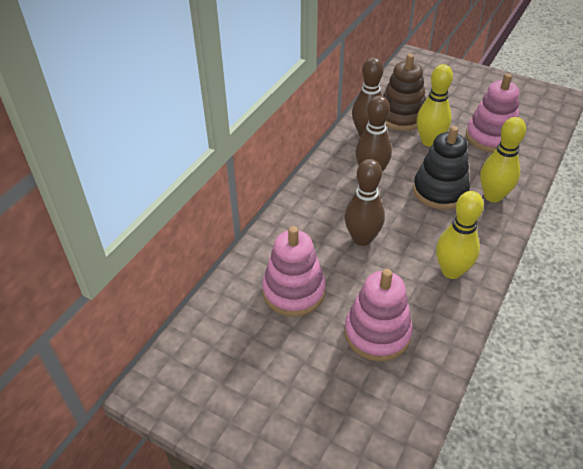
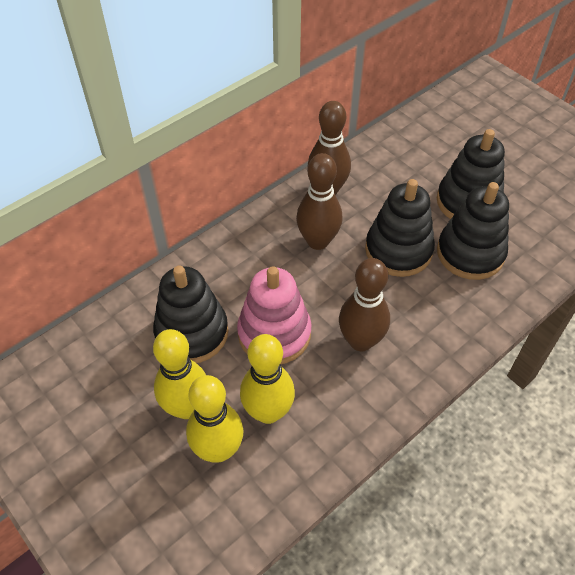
black stacking toy: 1 -> 4
brown stacking toy: 1 -> 0
pink stacking toy: 3 -> 1

